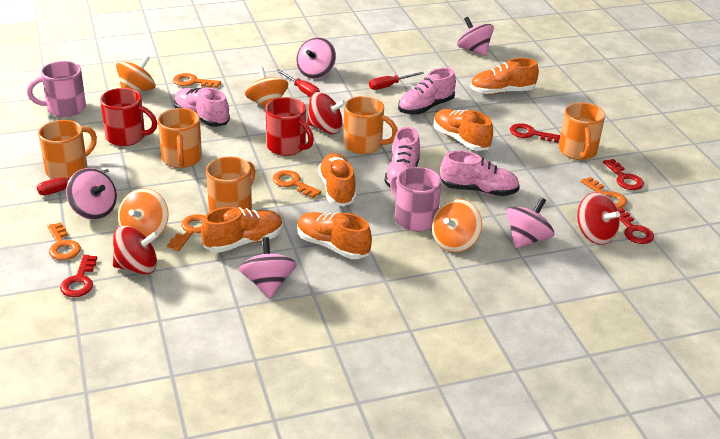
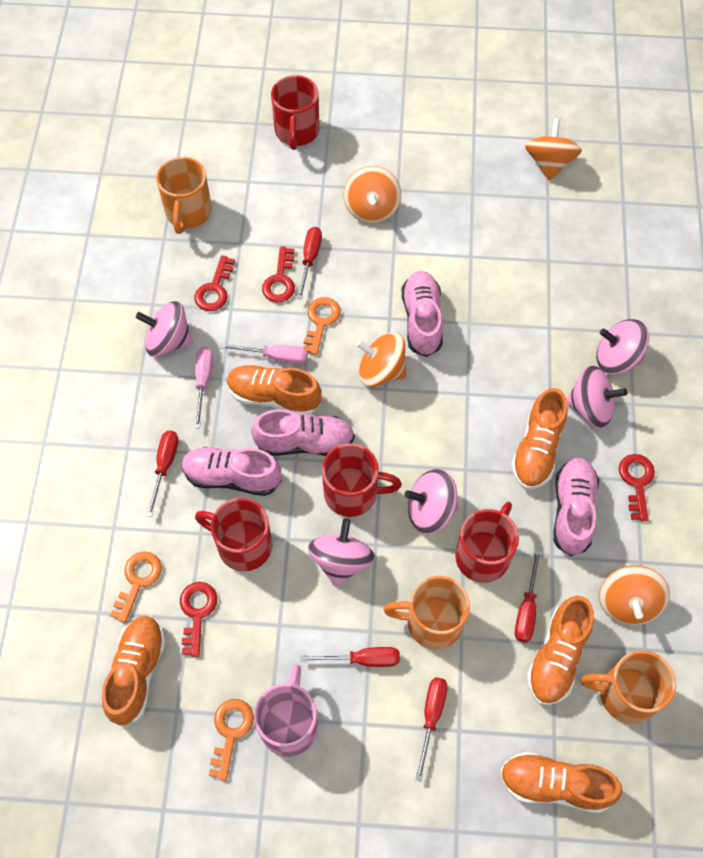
orange key: 5 -> 3
orange mug: 5 -> 3
pink mug: 2 -> 1
pink screwdriver: 0 -> 2
red mug: 2 -> 4
red screwdriver: 3 -> 5
red spinning top: 3 -> 0

